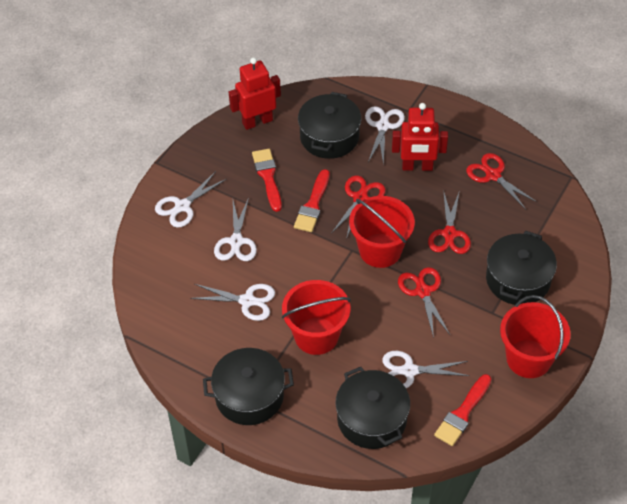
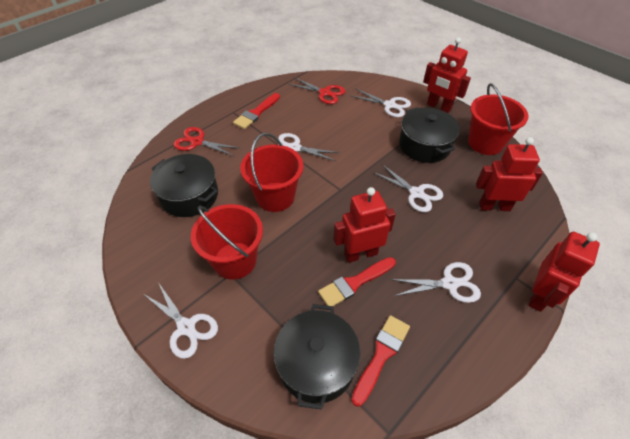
black pot: 4 -> 3
red robot: 2 -> 4
red scissors: 4 -> 2

